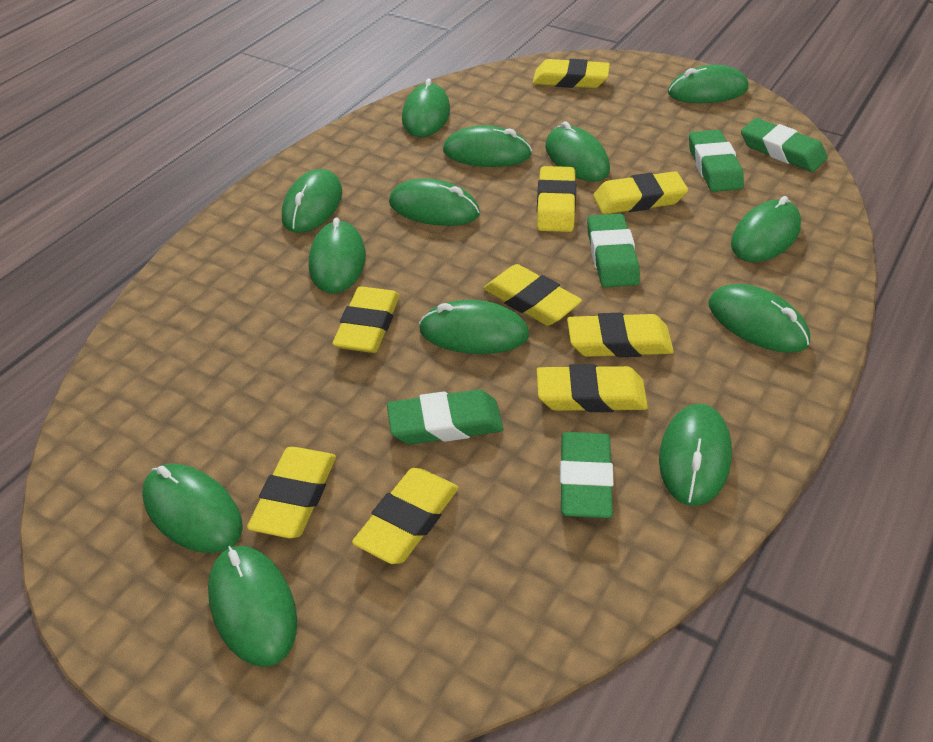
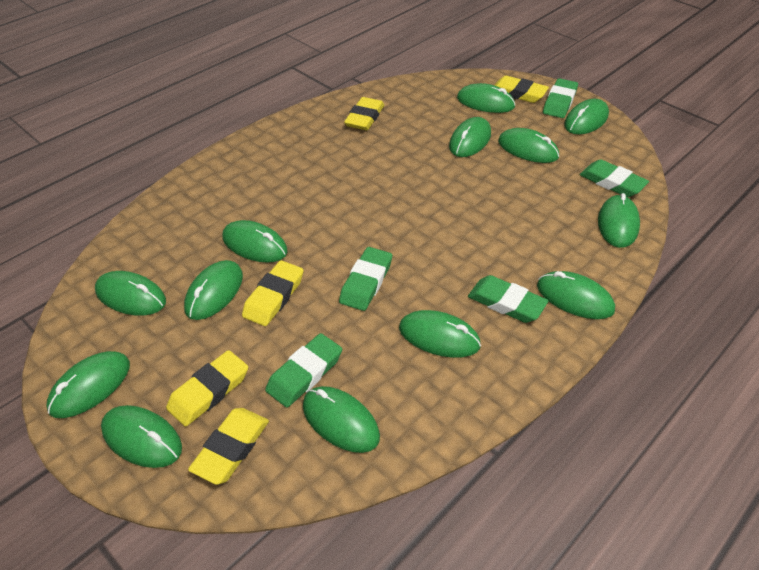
yellow eraser: 9 -> 5

